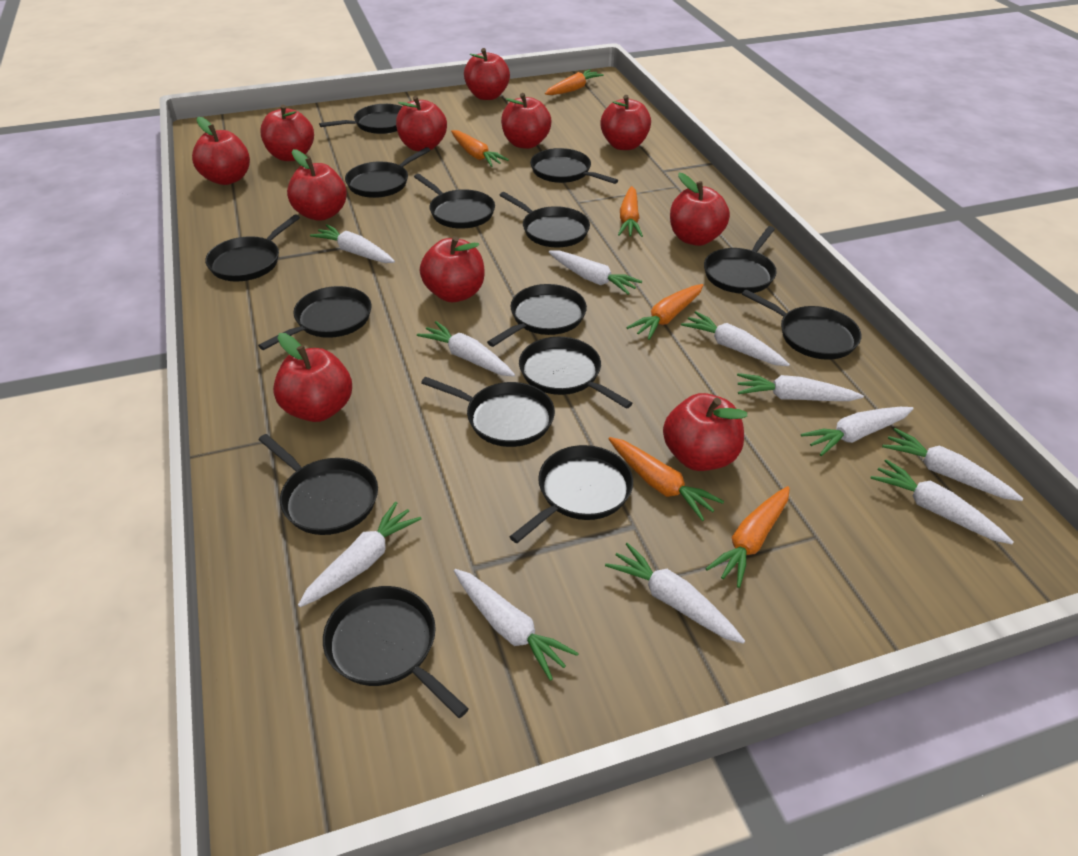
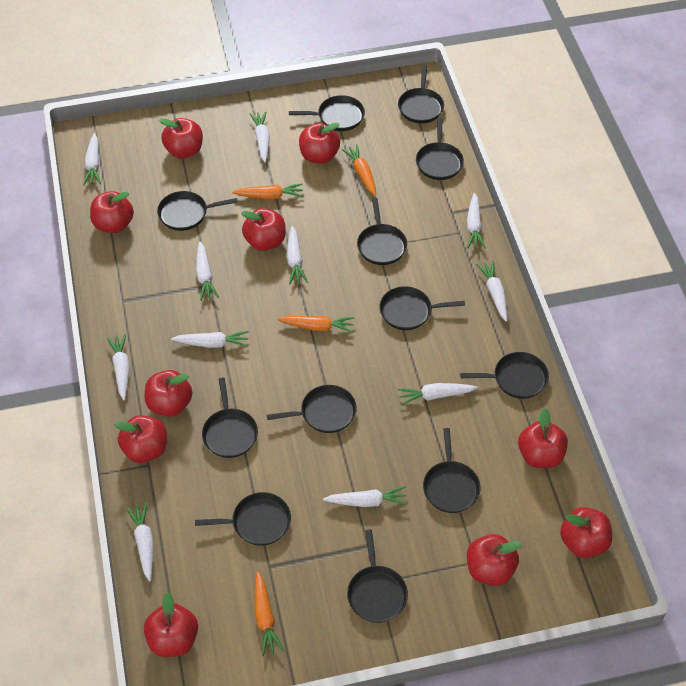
black pan: 15 -> 12
orange carrot: 6 -> 4
red apple: 11 -> 10

